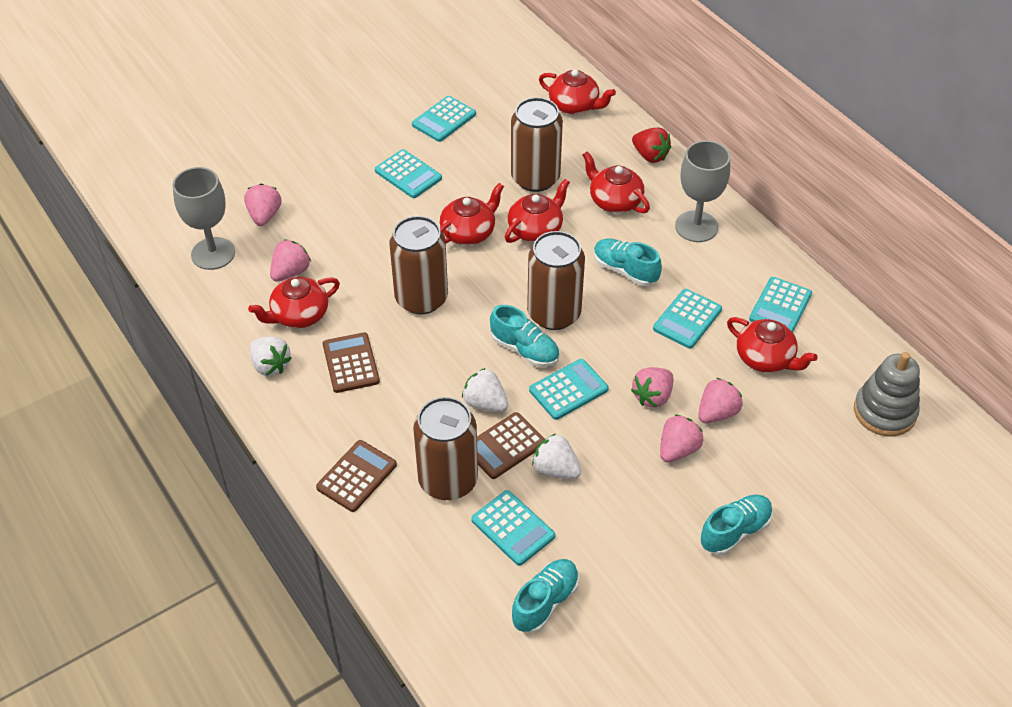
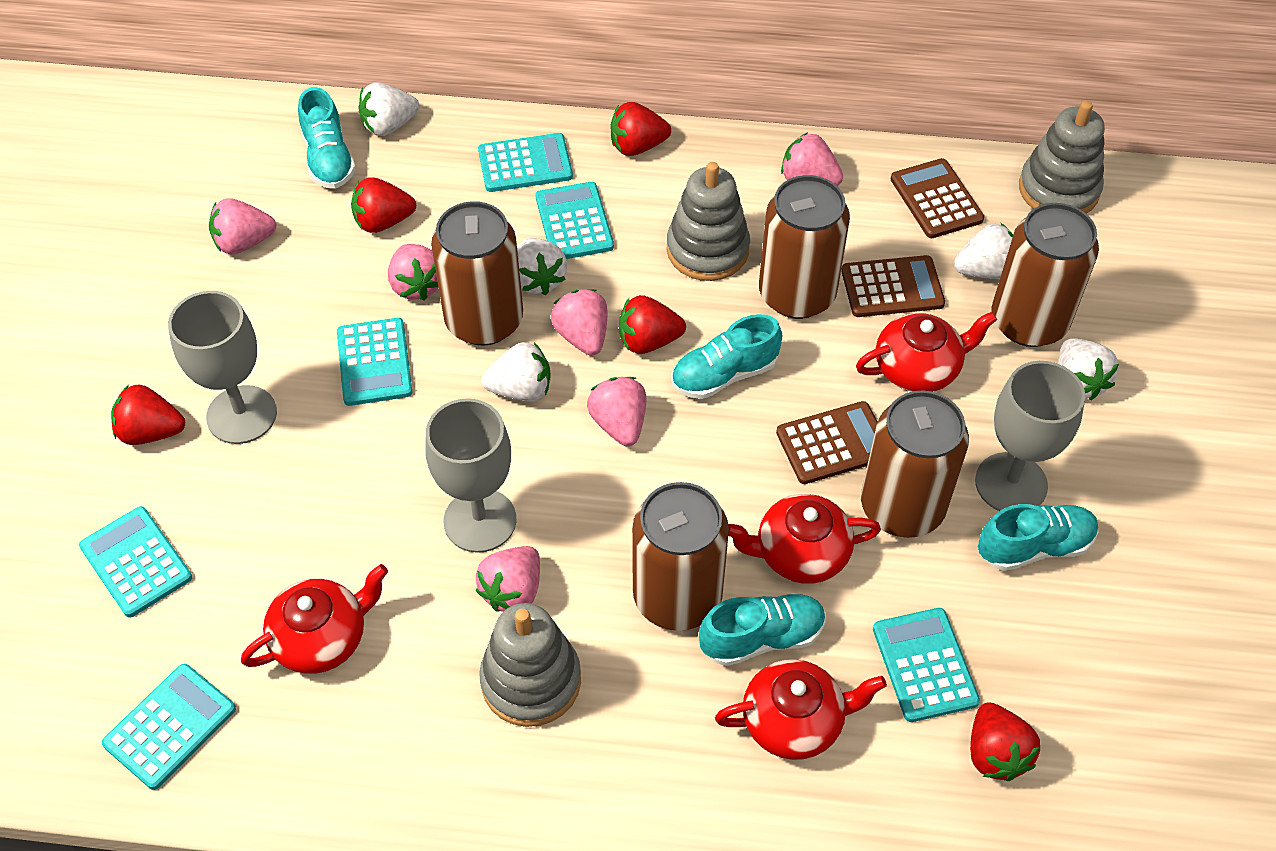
brown can: 4 -> 5
grey goblet: 2 -> 3
grey stacking toy: 1 -> 3
pink strawberry: 5 -> 6
red strawberry: 1 -> 5
red teapot: 6 -> 4
white strawberry: 3 -> 5

